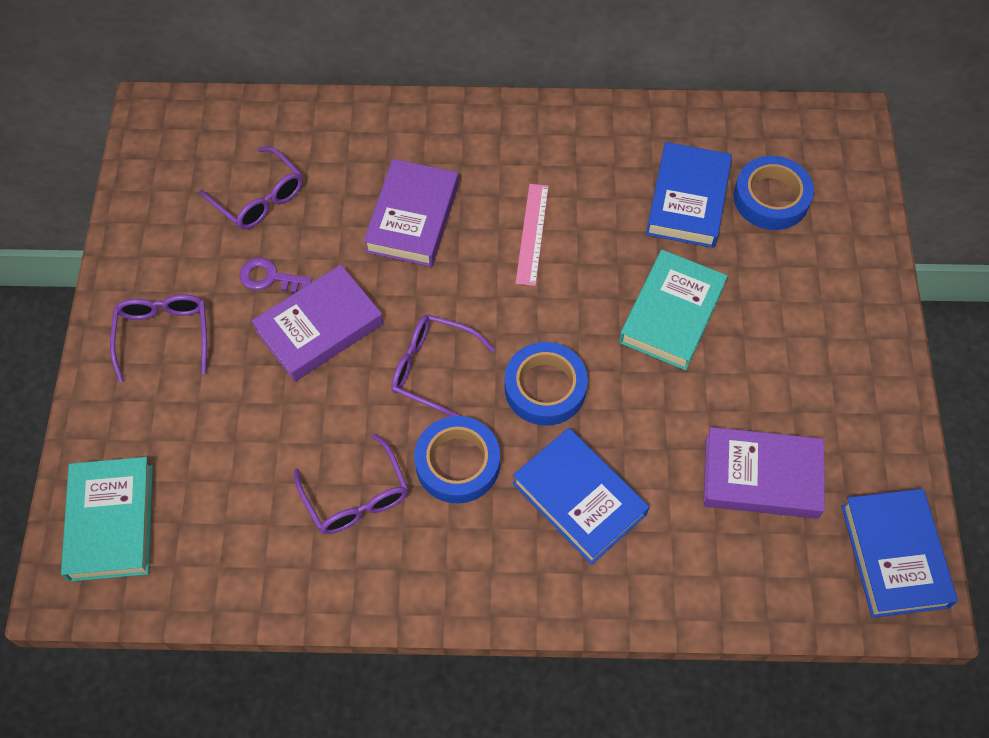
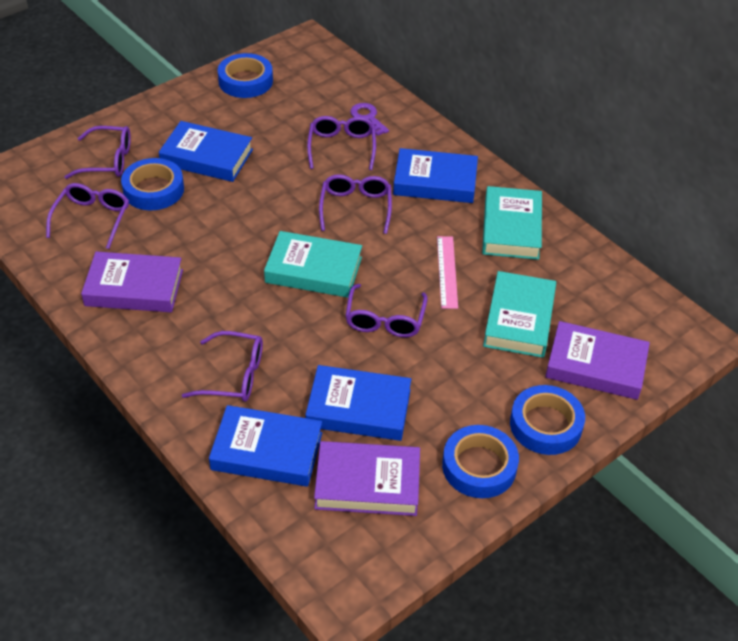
blue book: 3 -> 4
blue tape: 3 -> 4
purple glasses: 4 -> 6
turquoise book: 2 -> 3

